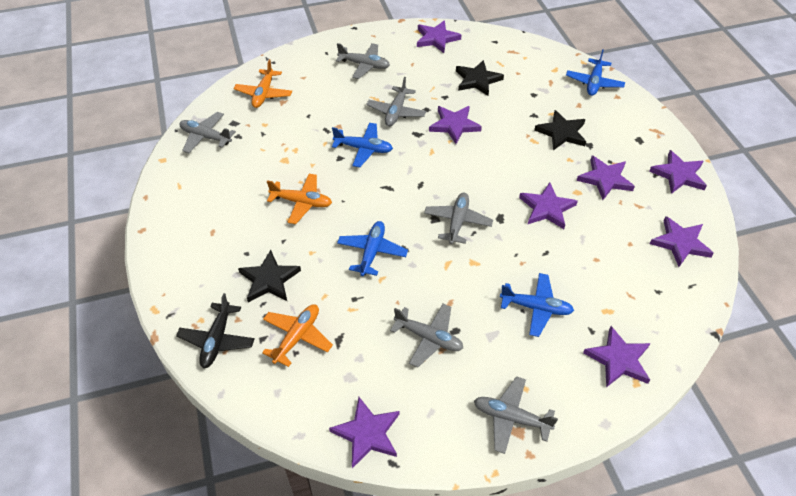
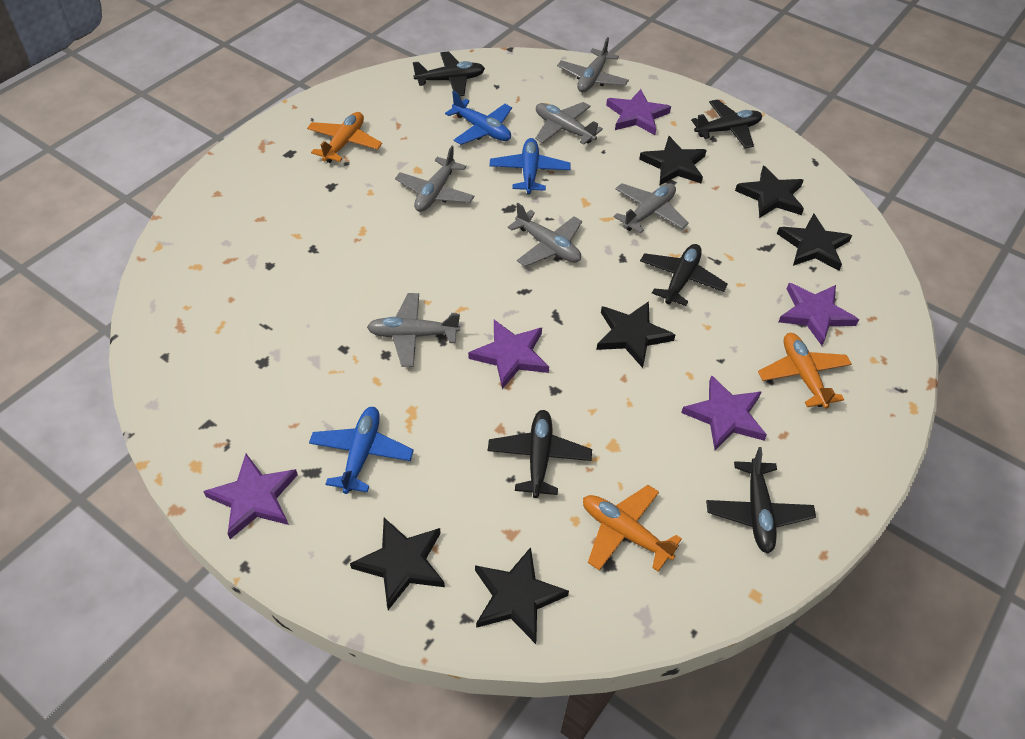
black plane: 1 -> 5
black star: 3 -> 6
blue plane: 4 -> 3
purple star: 8 -> 5

